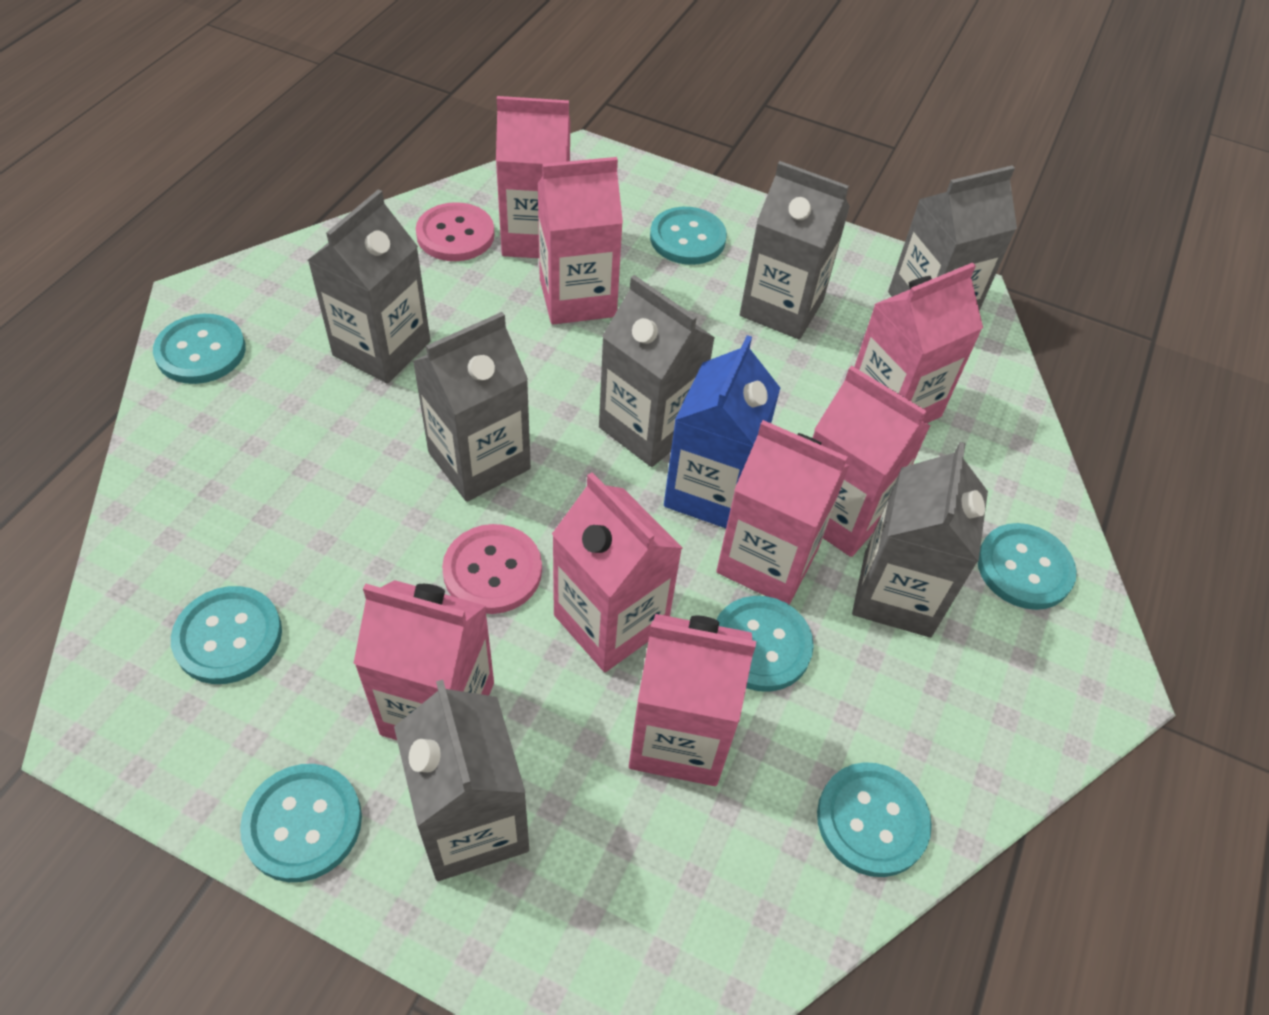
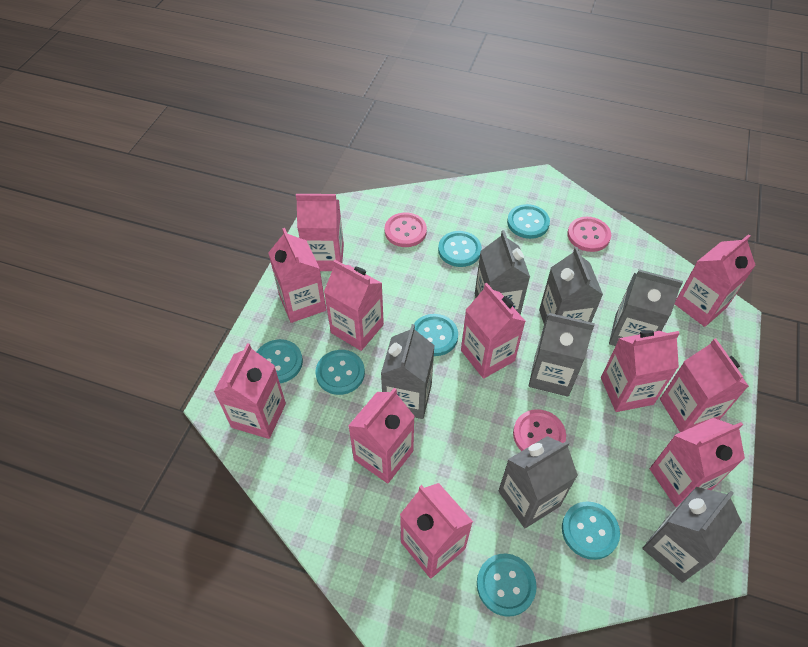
blue carton: 1 -> 0
pink button: 2 -> 3
pink carton: 8 -> 11

